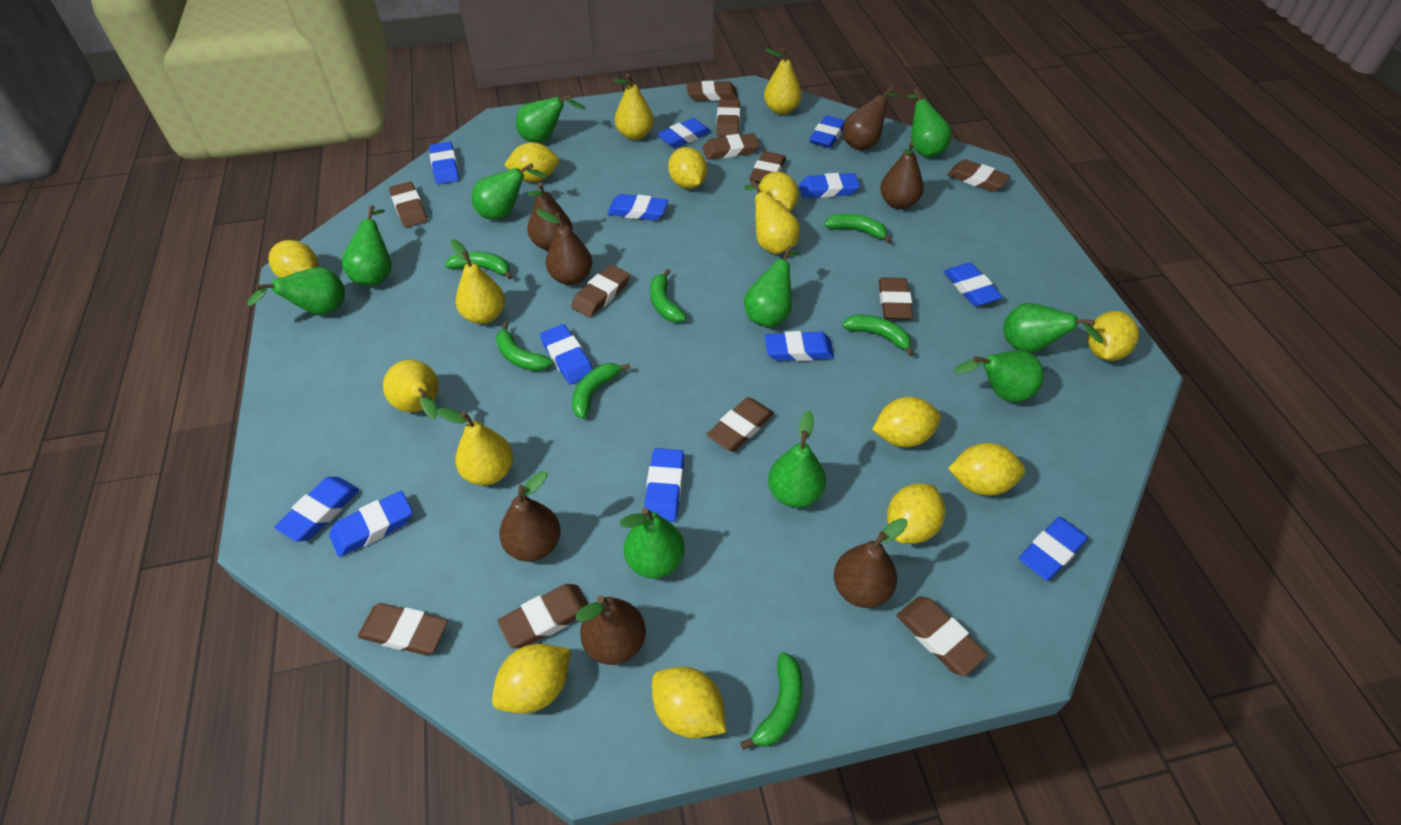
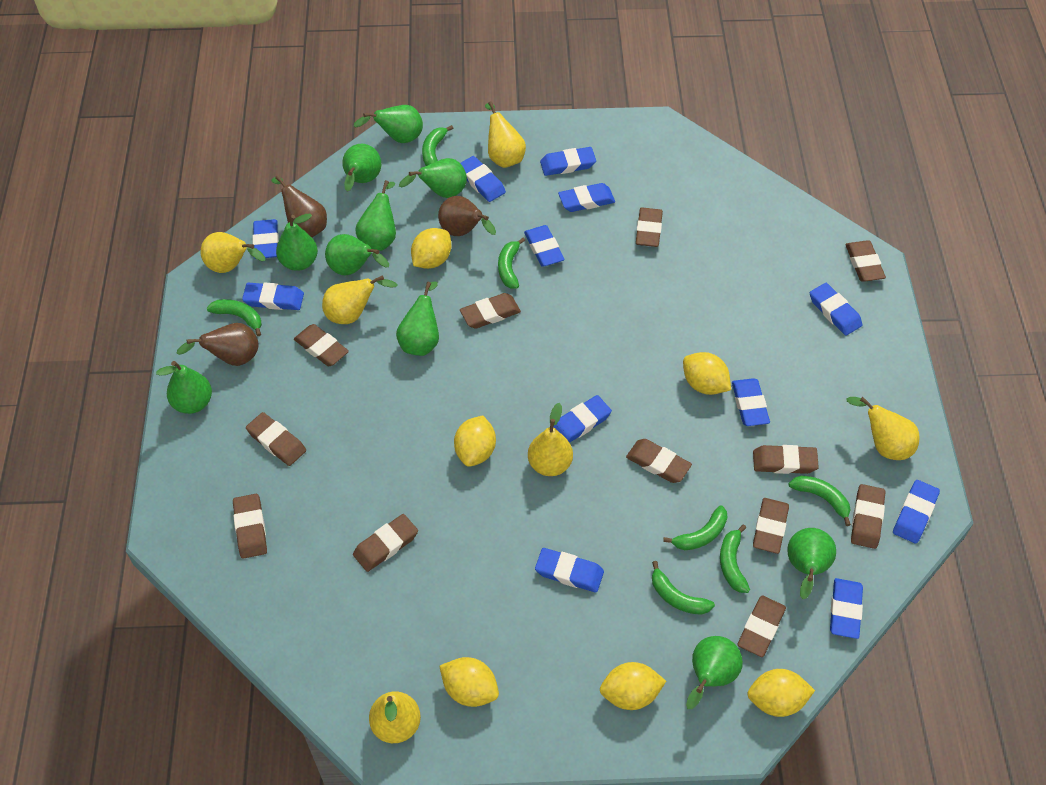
brown pear: 7 -> 3
yellow lemon: 10 -> 6

